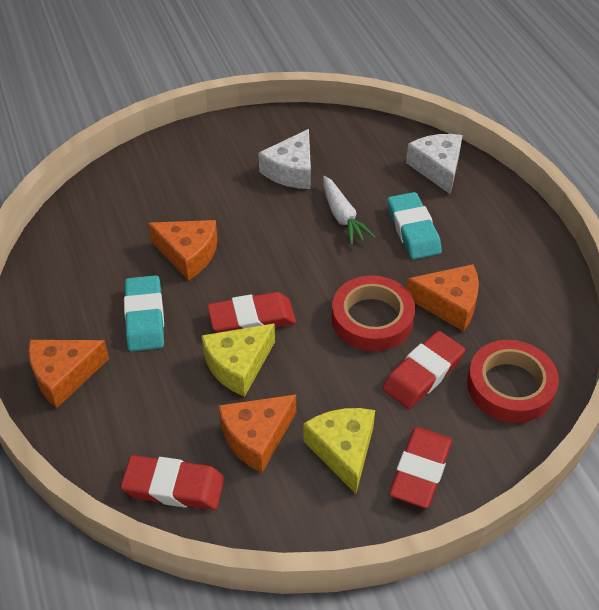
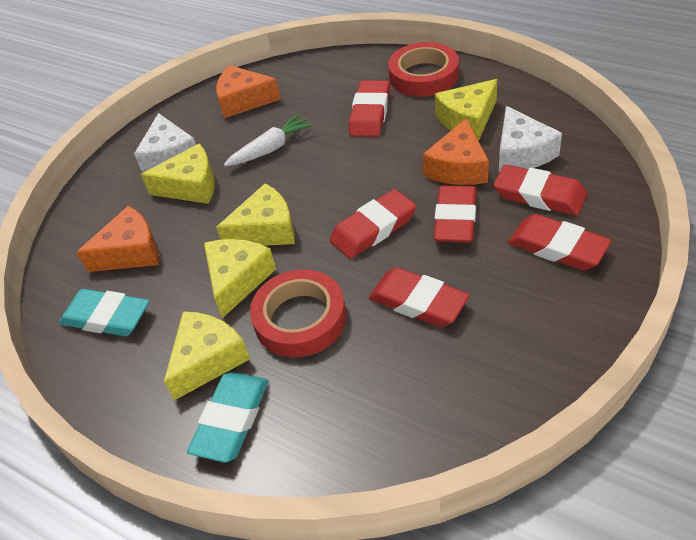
orange cheese: 4 -> 3
red eraser: 4 -> 6
yellow cheese: 2 -> 5

